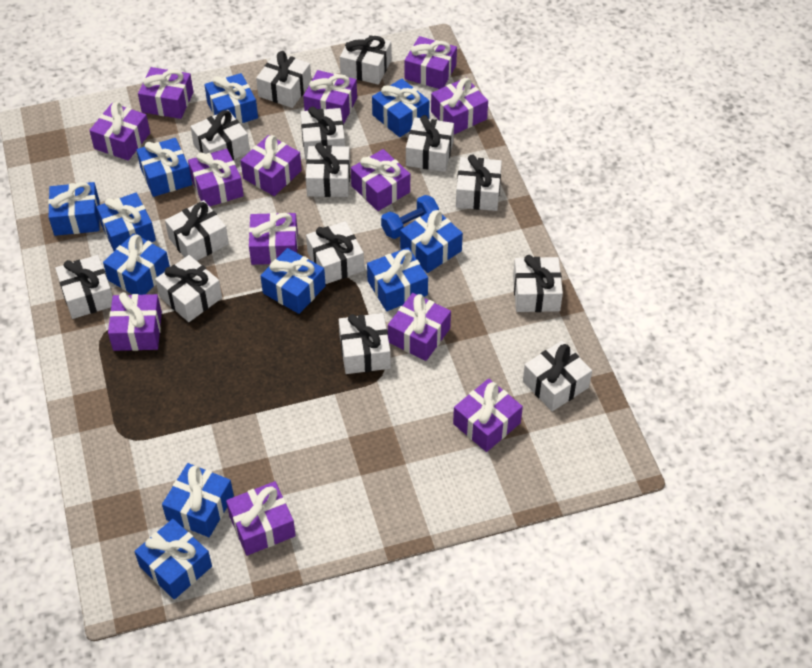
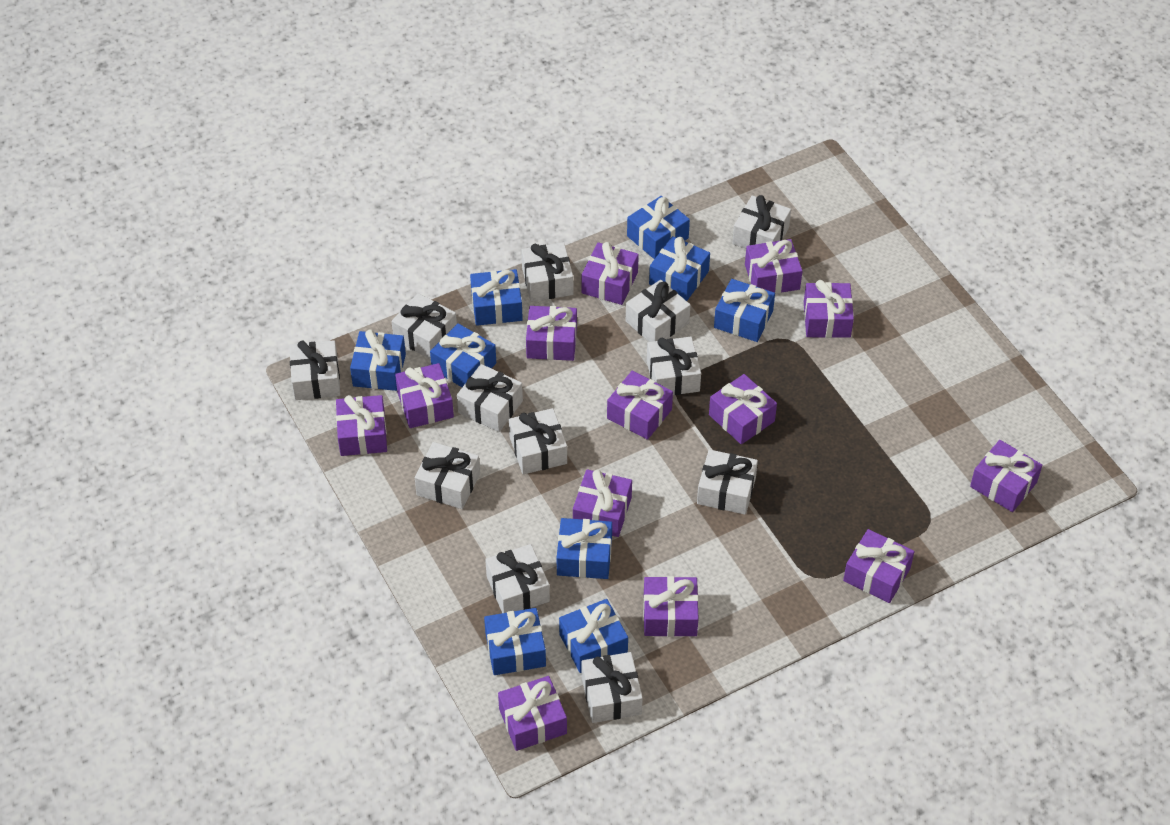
blue dumbbell: 1 -> 0
blue gift: 11 -> 9
white gift: 14 -> 12

